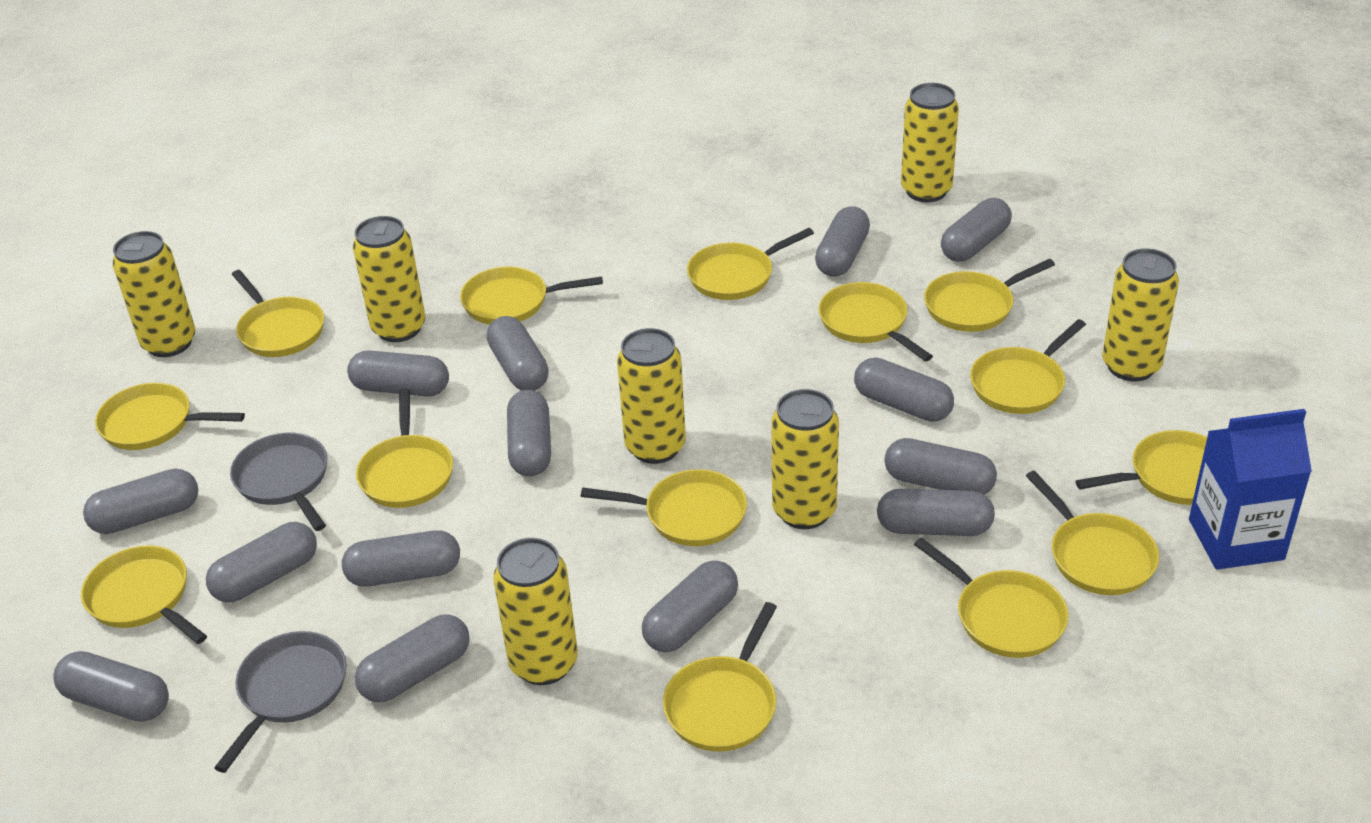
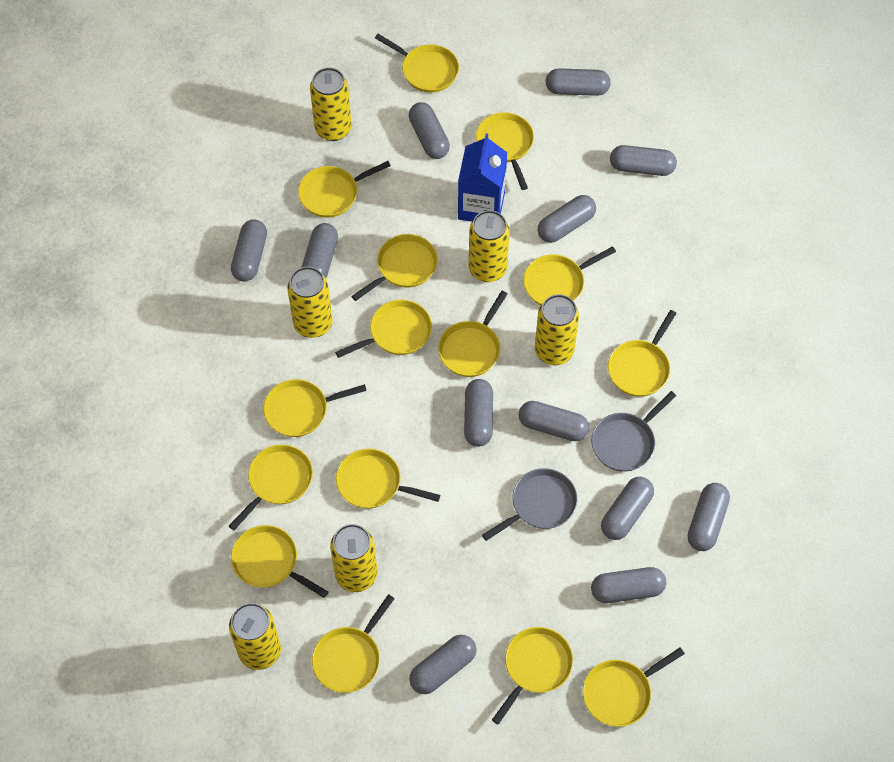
grey capsule: 14 -> 12
yellow can: 7 -> 6
yellow pan: 14 -> 15

